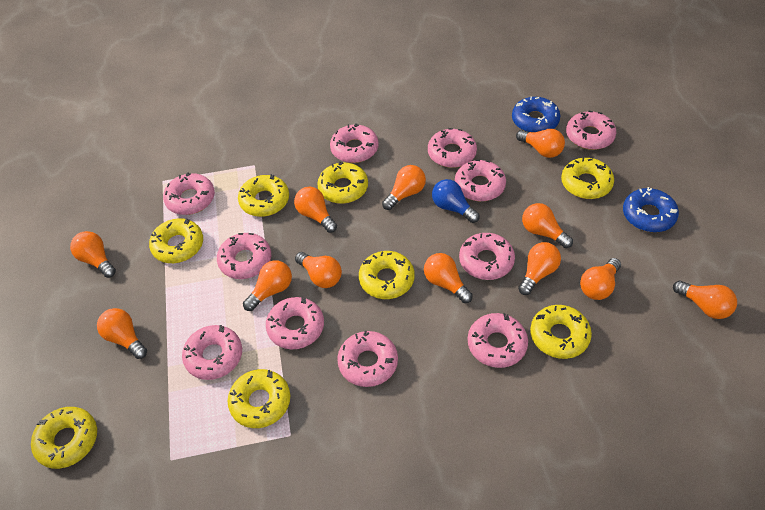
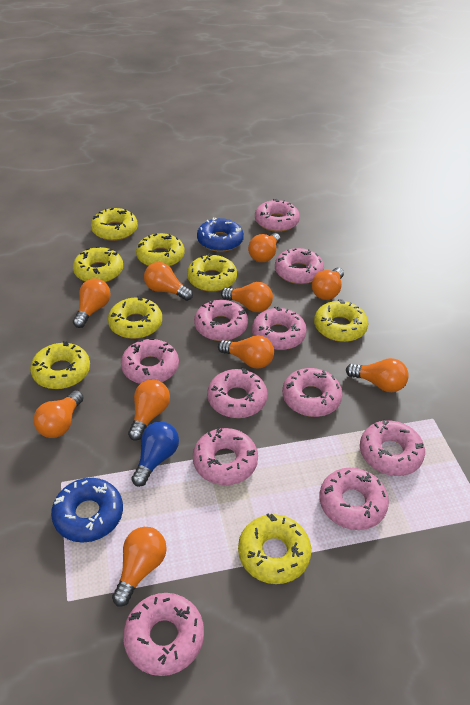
orange light bulb: 12 -> 10

